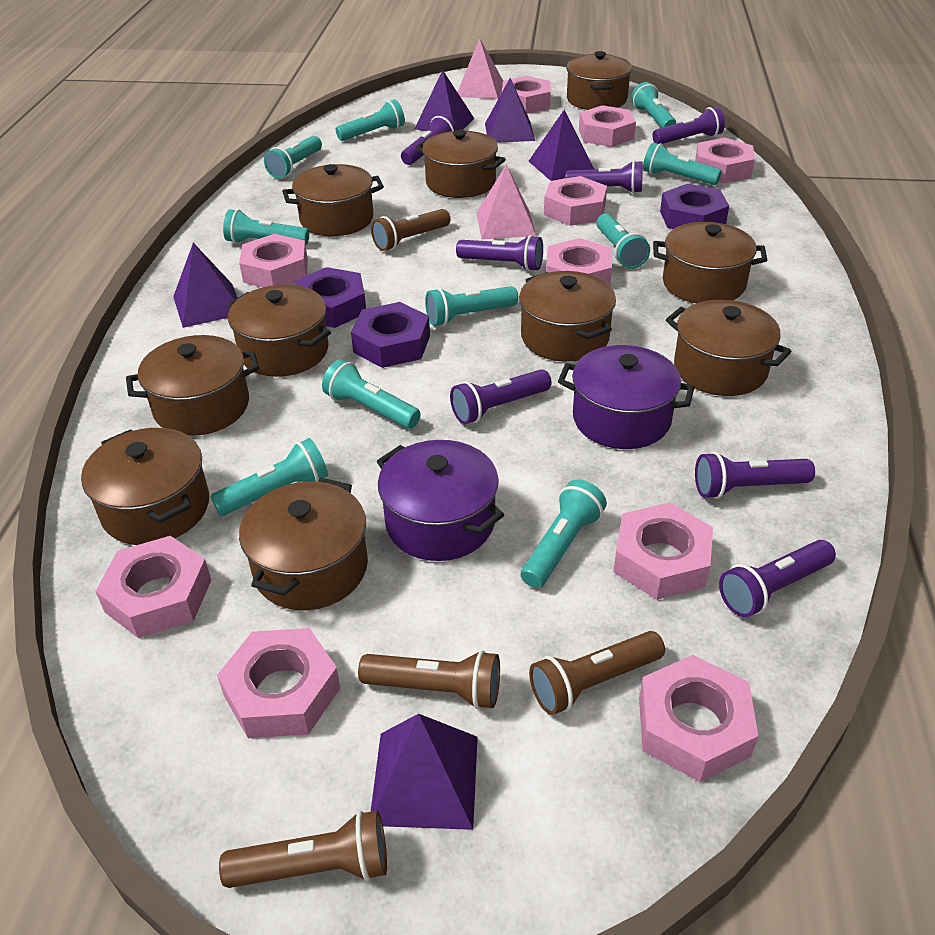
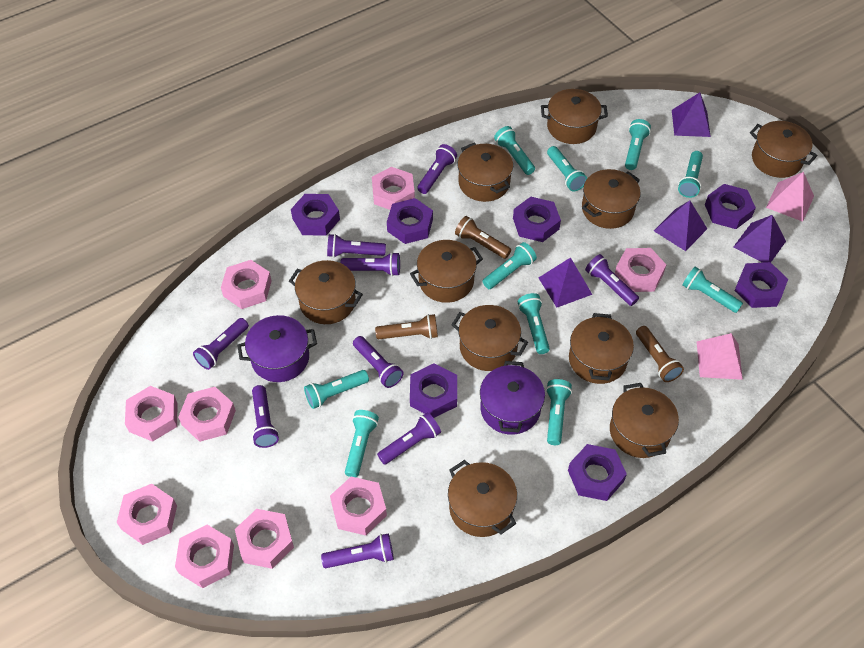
brown flashlight: 4 -> 3
pink nut: 10 -> 9
purple flashlight: 7 -> 9
purple nut: 3 -> 7
purple pyramid: 5 -> 4

